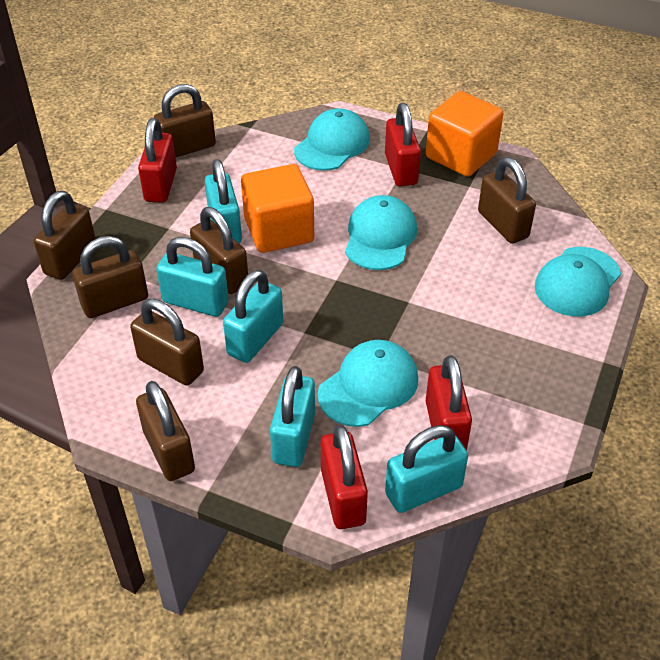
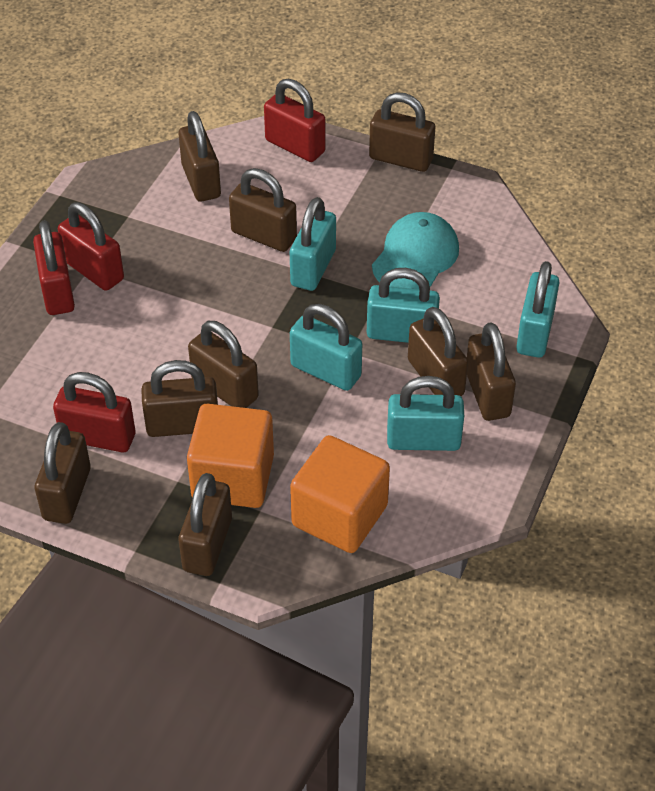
brown padlock: 7 -> 9
turquoise cap: 4 -> 1

